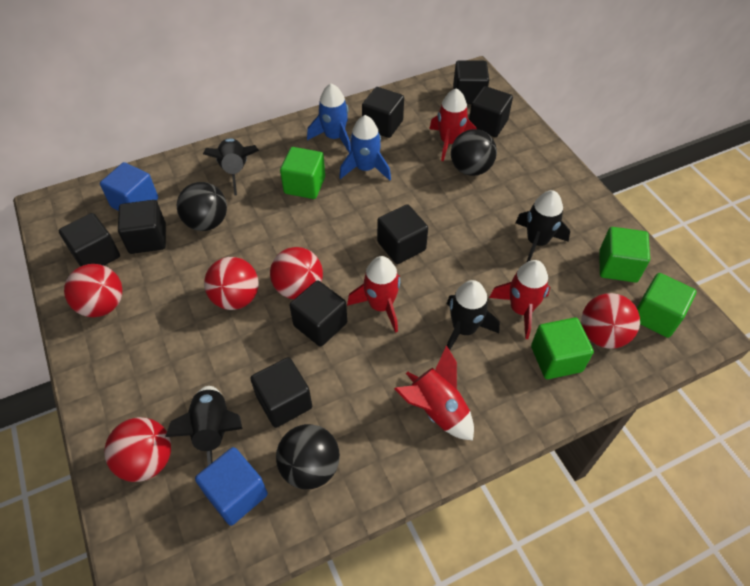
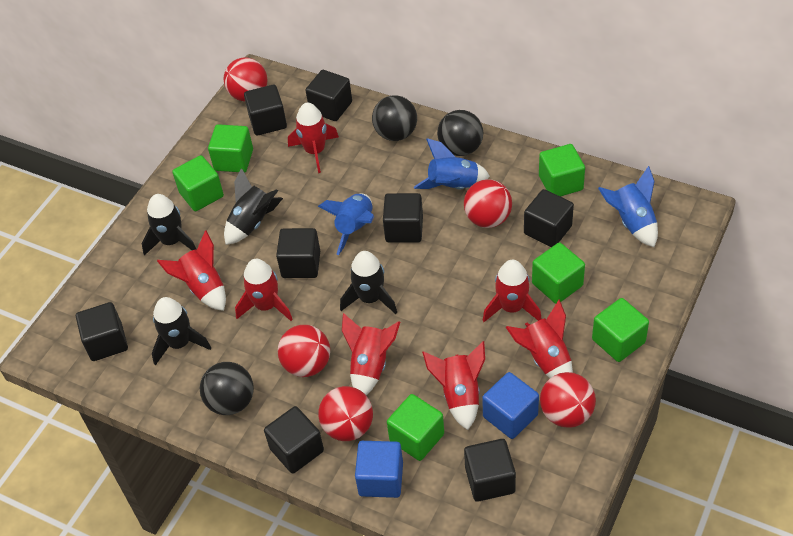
blue rocket: 2 -> 3
green cube: 4 -> 6
red rocket: 4 -> 7

